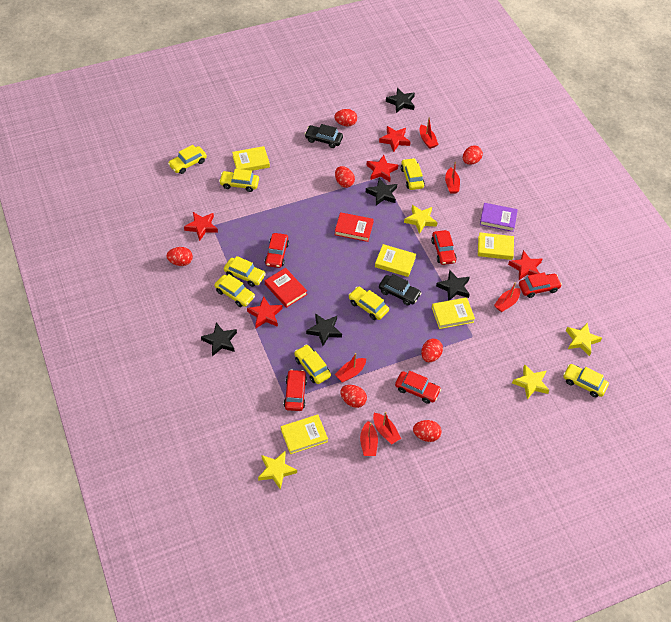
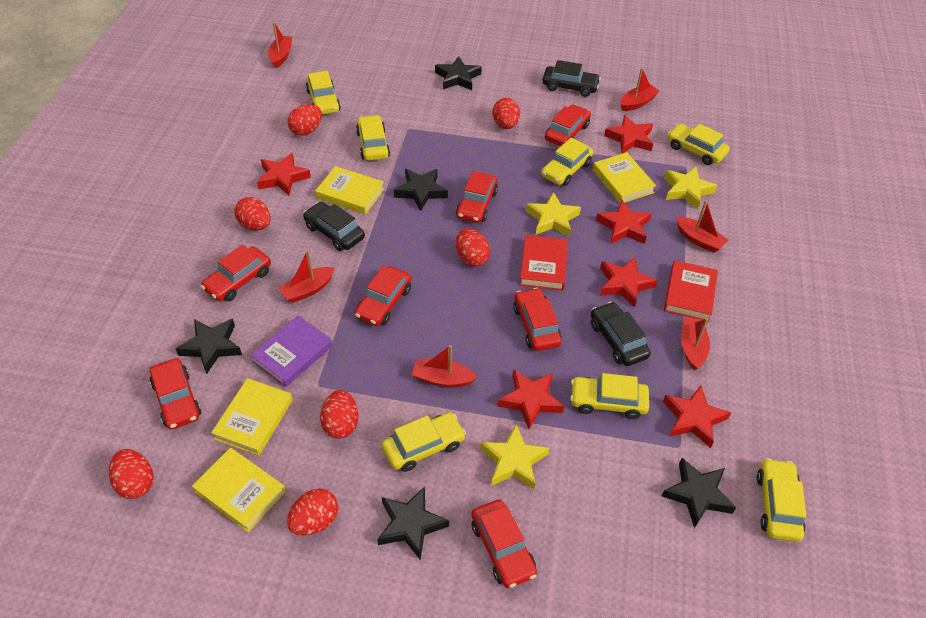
black car: 2 -> 3
red car: 5 -> 7
red star: 5 -> 6
yellow book: 5 -> 4
yellow car: 8 -> 7
yellow star: 4 -> 3

